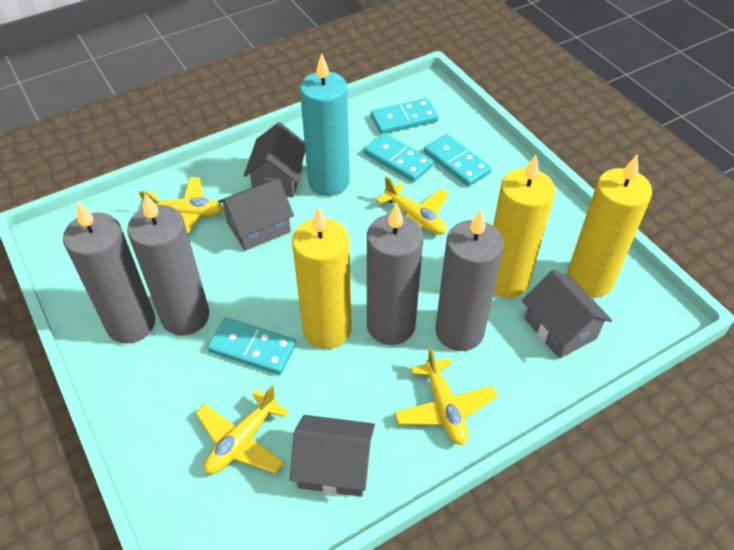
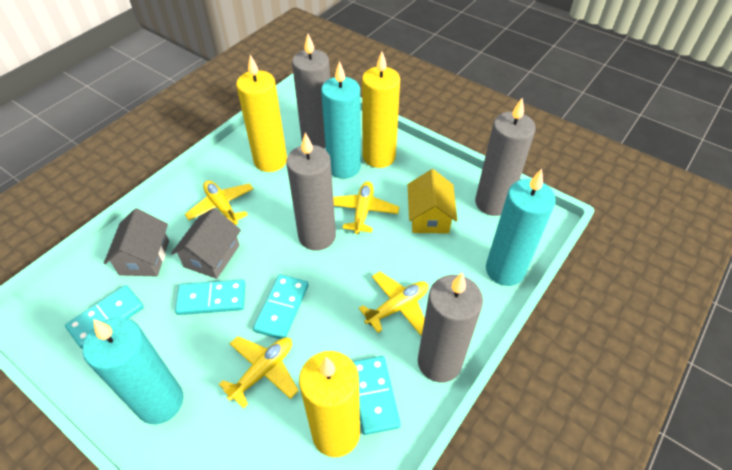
grey house: 4 -> 2
turquoise candle: 1 -> 3
yellow house: 0 -> 1

